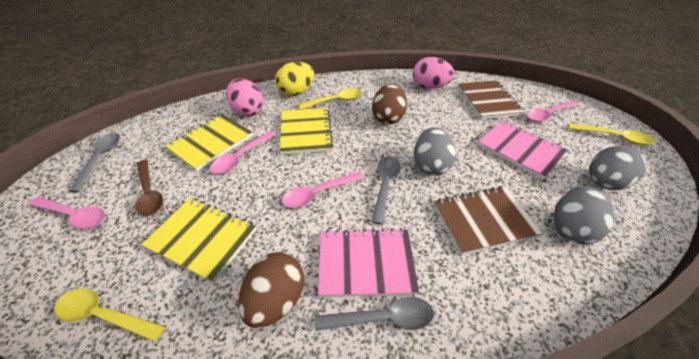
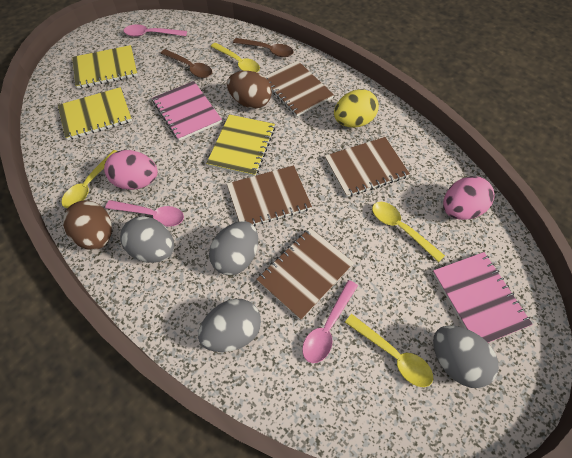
brown notebook: 2 -> 4
brown spoon: 1 -> 2
grey egg: 3 -> 4
grey spoon: 3 -> 0
pink spoon: 4 -> 3
yellow spoon: 3 -> 4

